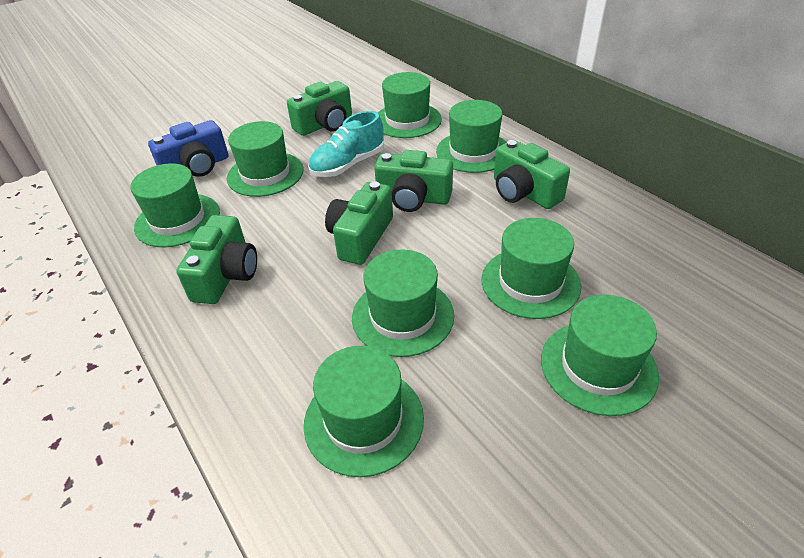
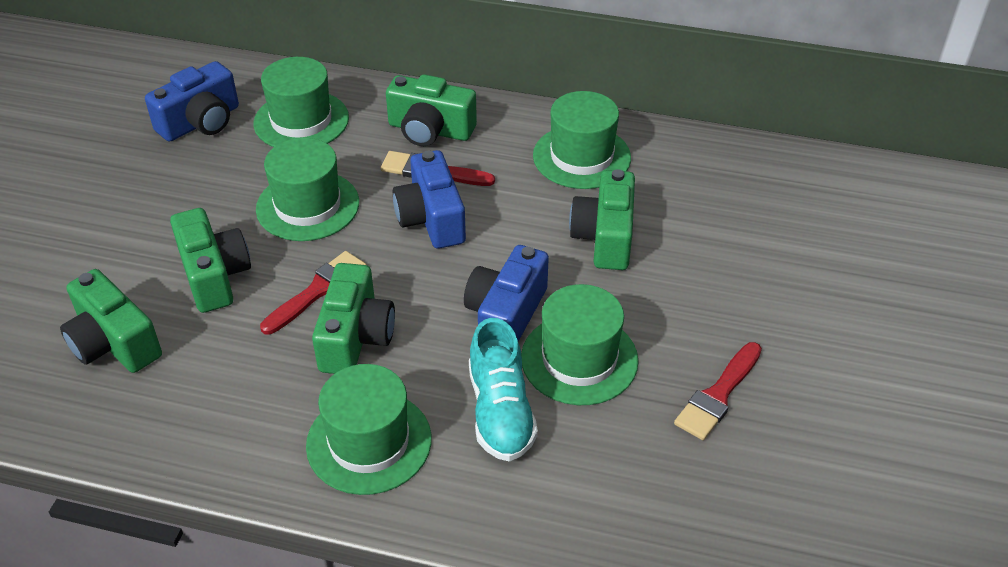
blue camera: 1 -> 3
green hat: 8 -> 5
red brush: 0 -> 3

